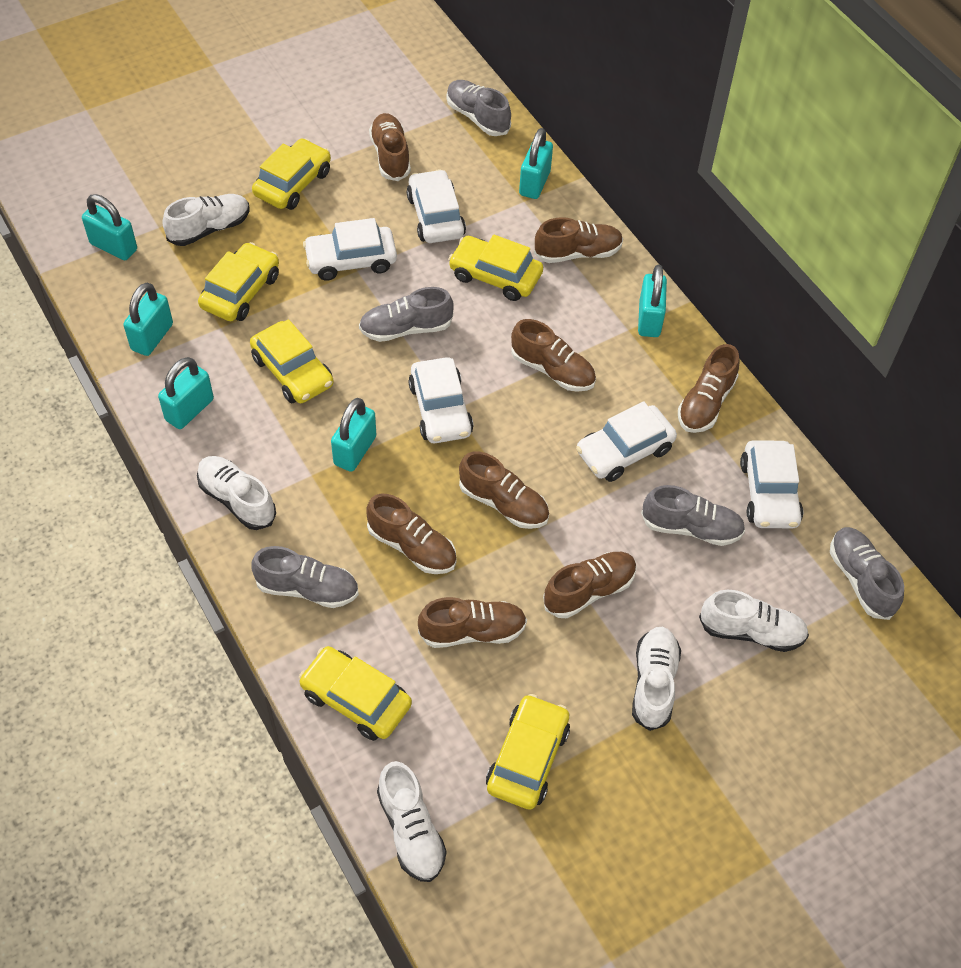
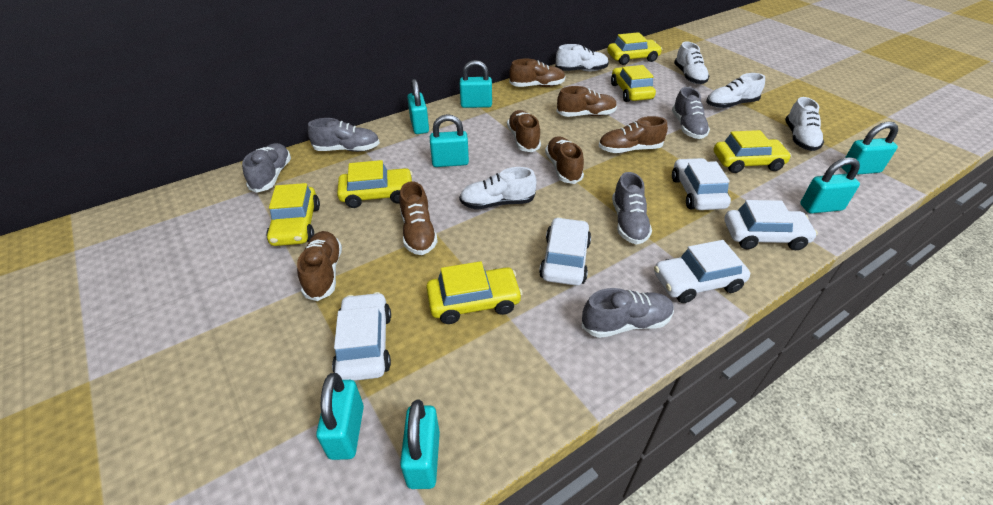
brown shoe: 8 -> 7
turquoise padlock: 6 -> 7

